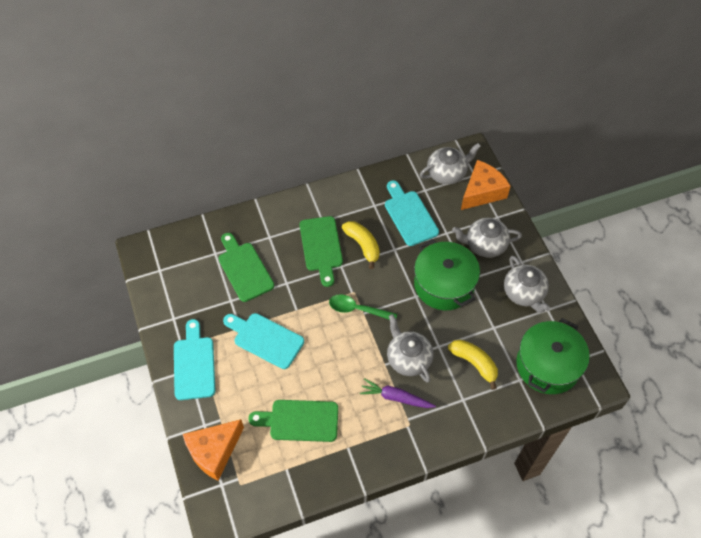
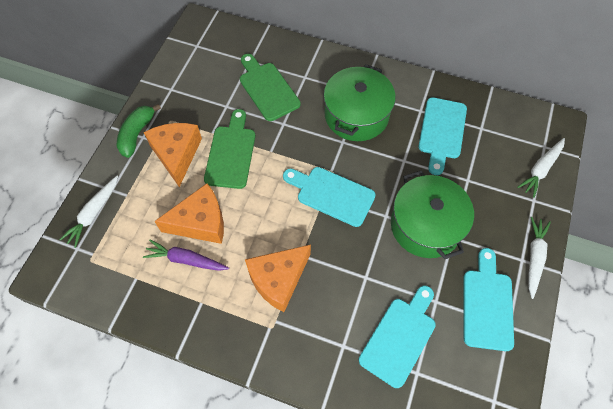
green banana: 0 -> 1
green cutting board: 3 -> 2
green spoon: 1 -> 0
grey teapot: 4 -> 0
orange cheese: 2 -> 3
turquoise cutting board: 3 -> 4
white carrot: 0 -> 3
yellow banana: 2 -> 0

